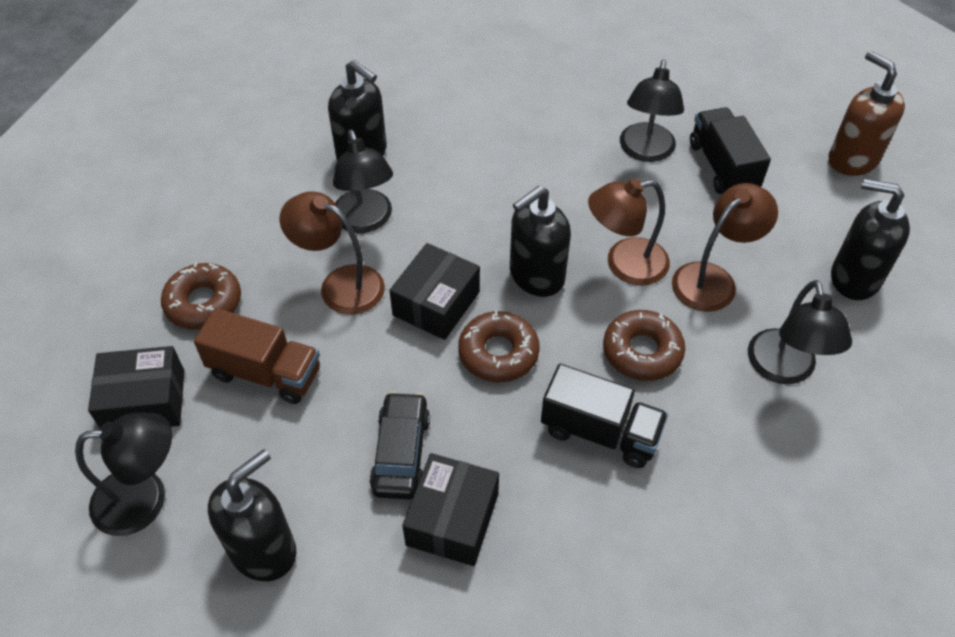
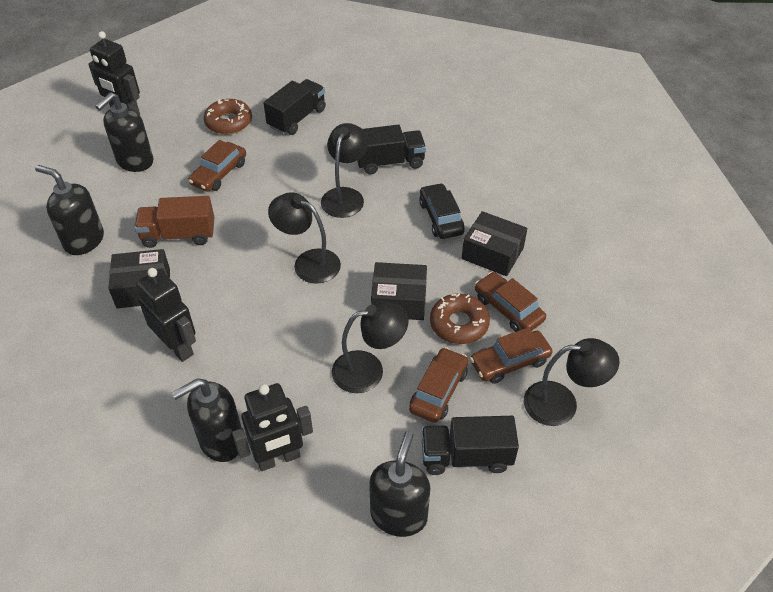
black robot: 0 -> 3
black truck: 2 -> 3
brown car: 0 -> 4
brown donut: 3 -> 2
brown lamp: 3 -> 0
brown soap dispenser: 1 -> 0

